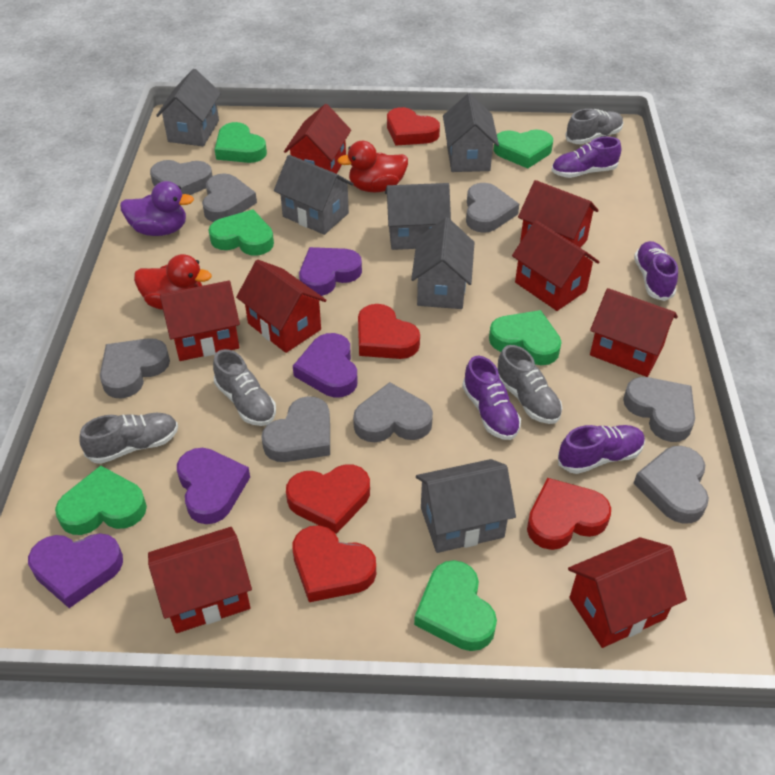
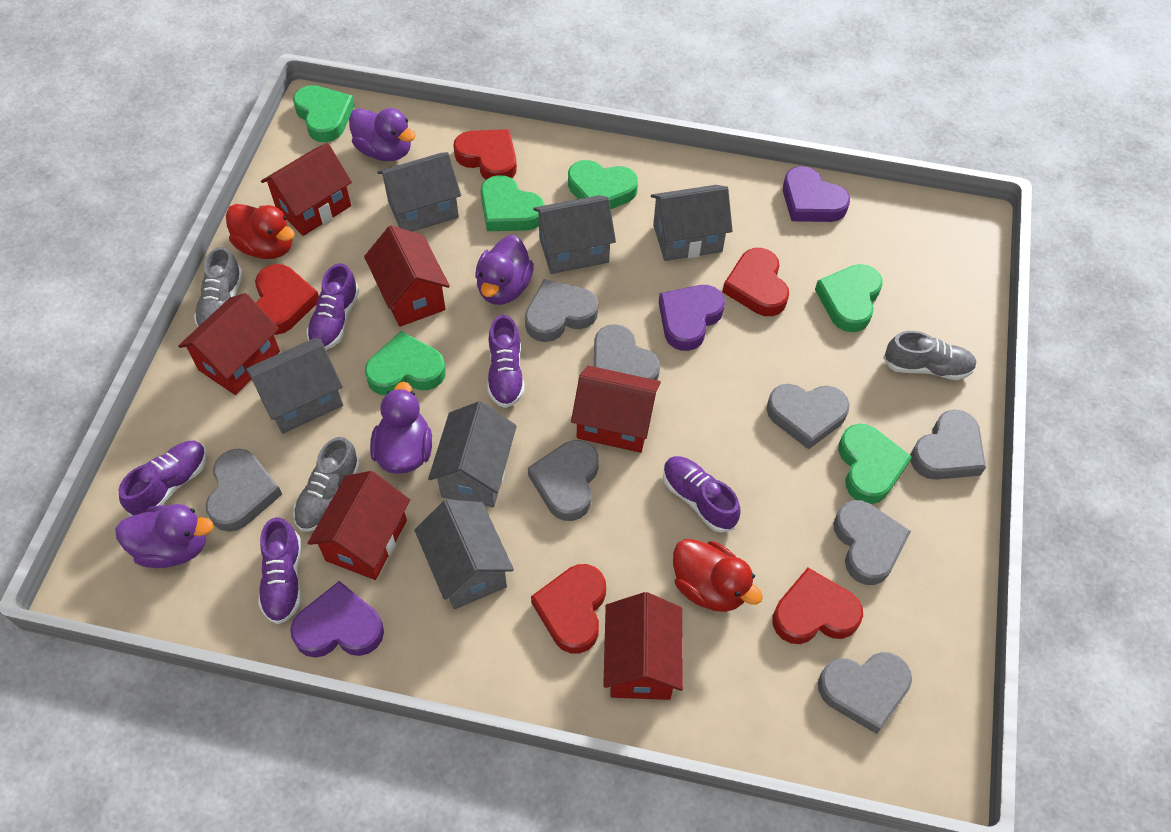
grey shoe: 4 -> 3
purple duck: 1 -> 4
purple heart: 4 -> 3
purple shoe: 4 -> 5
red house: 8 -> 6

